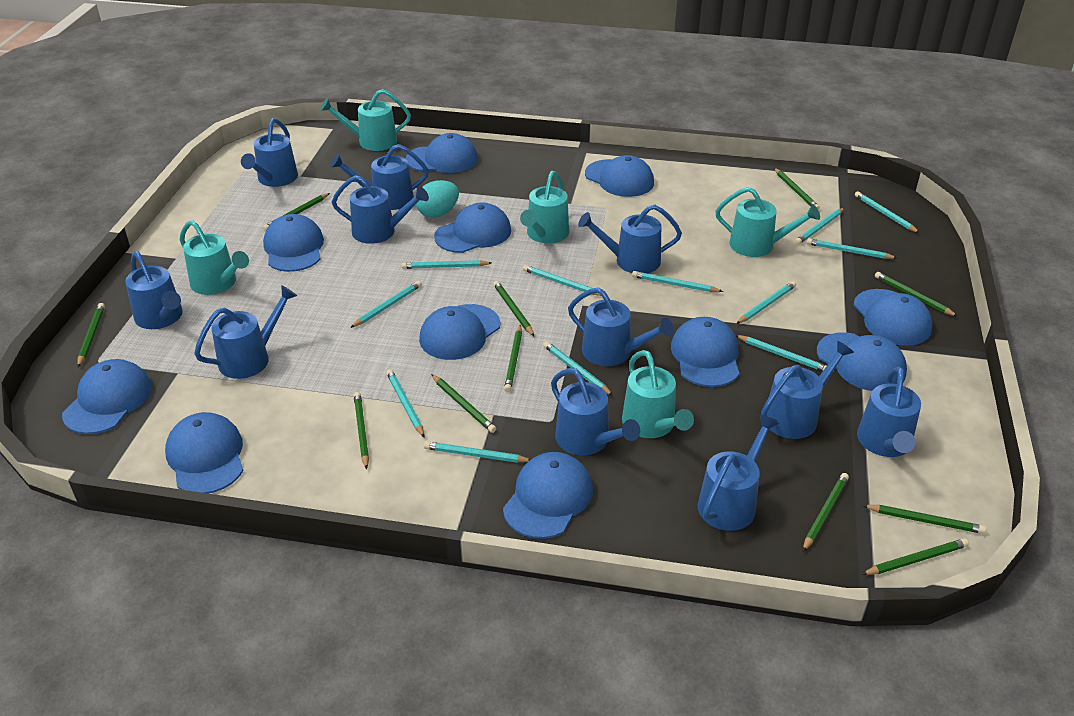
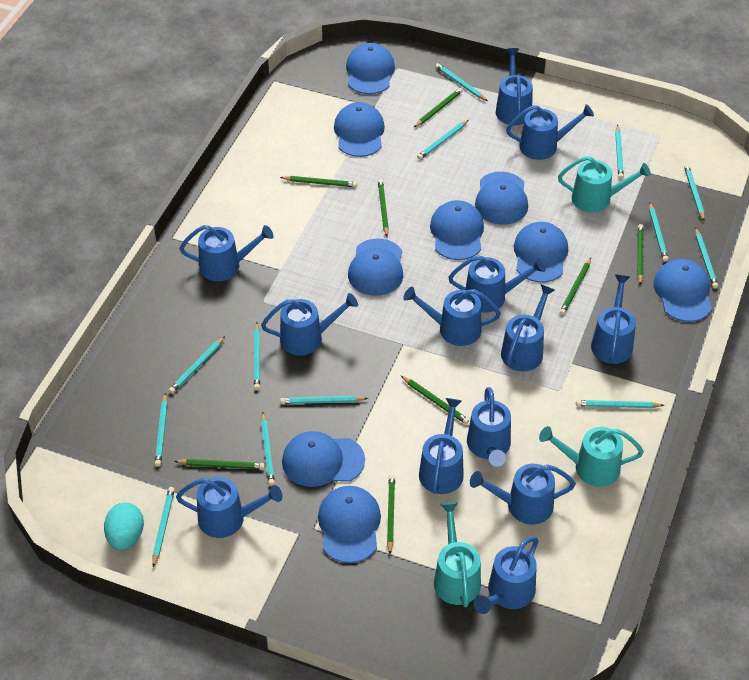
blue cap: 11 -> 9
blue watering can: 11 -> 13
green pencil: 11 -> 8
turquoise pencil: 12 -> 13
turquoise watering can: 5 -> 3

